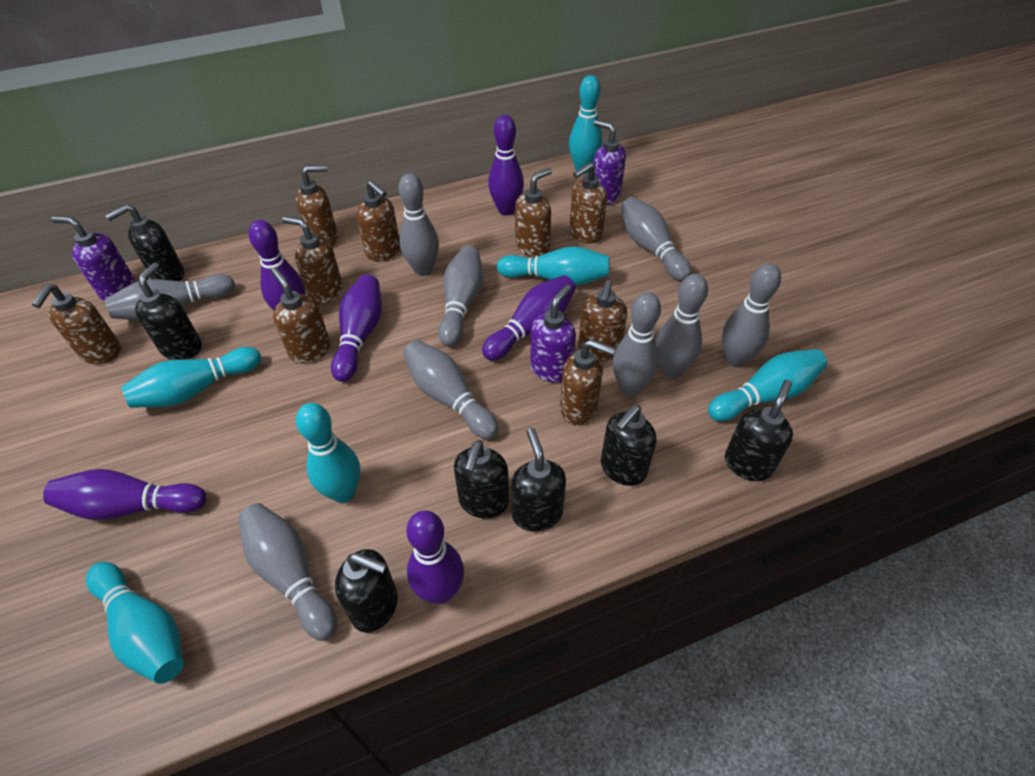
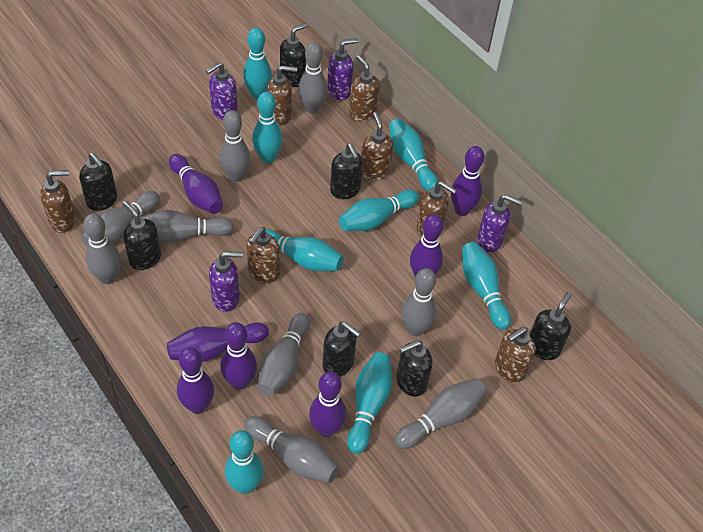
brown soap dispenser: 9 -> 7
purple bowling pin: 6 -> 7
purple soap dispenser: 3 -> 4
turquoise bowling pin: 6 -> 8

